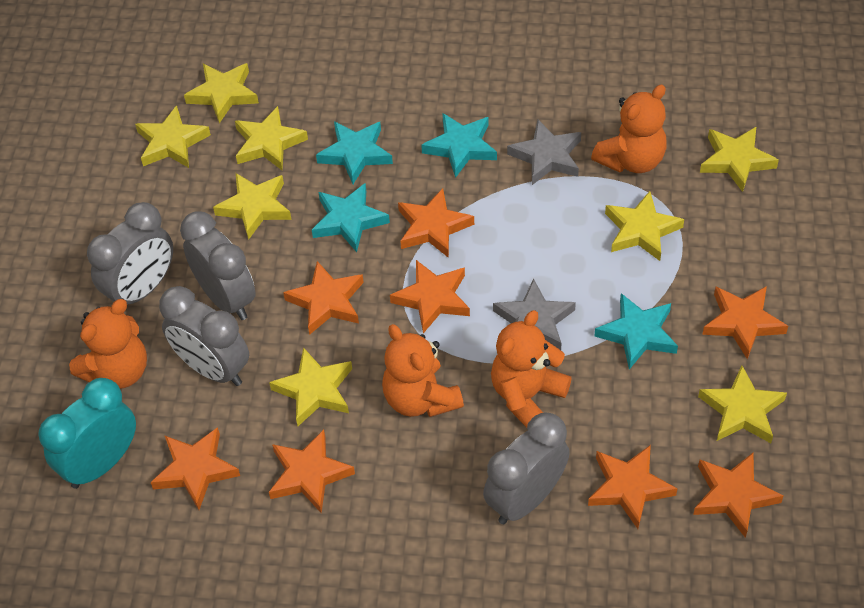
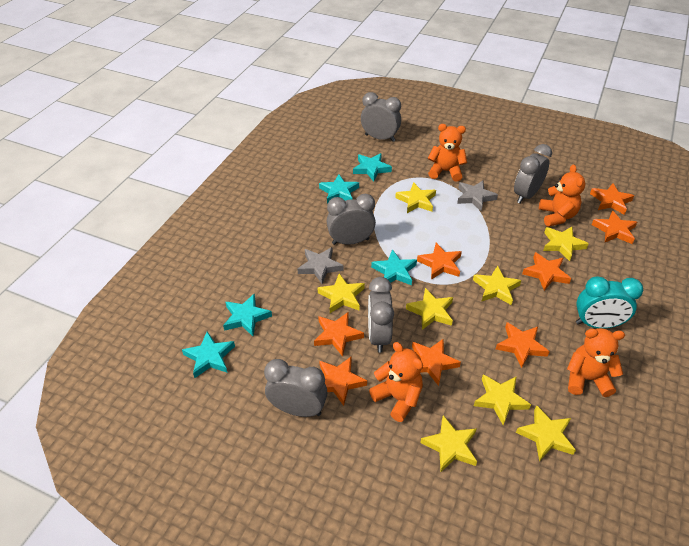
grey clock: 4 -> 5
turquoise star: 4 -> 5

